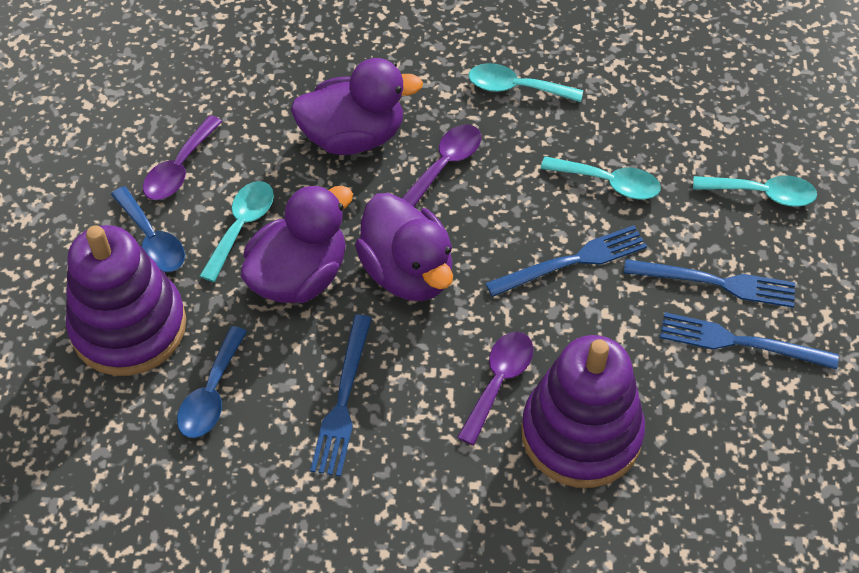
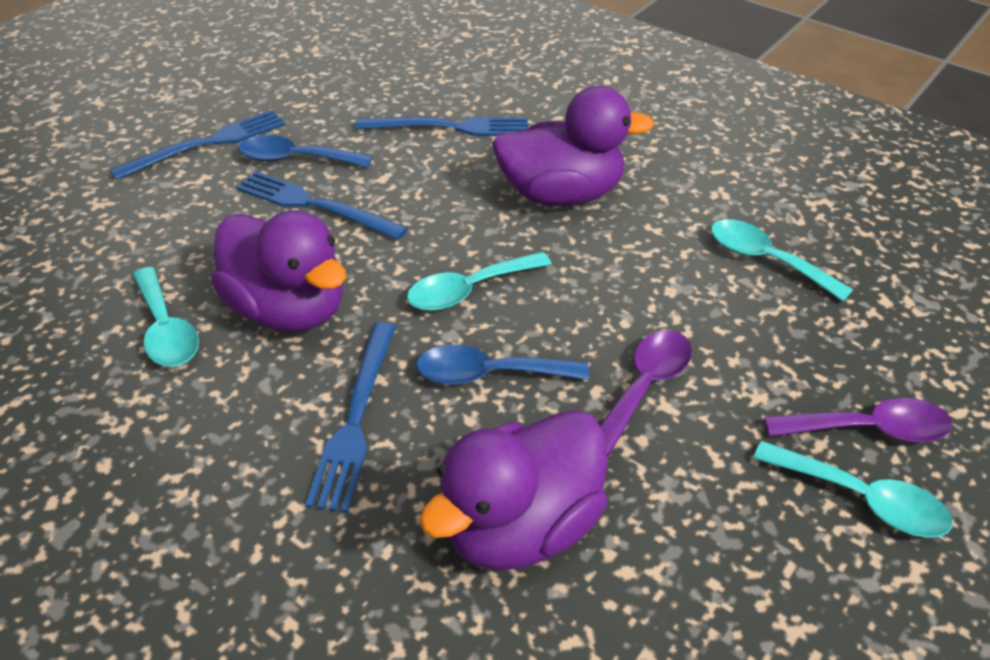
purple spoon: 3 -> 2
purple stacking toy: 2 -> 0

